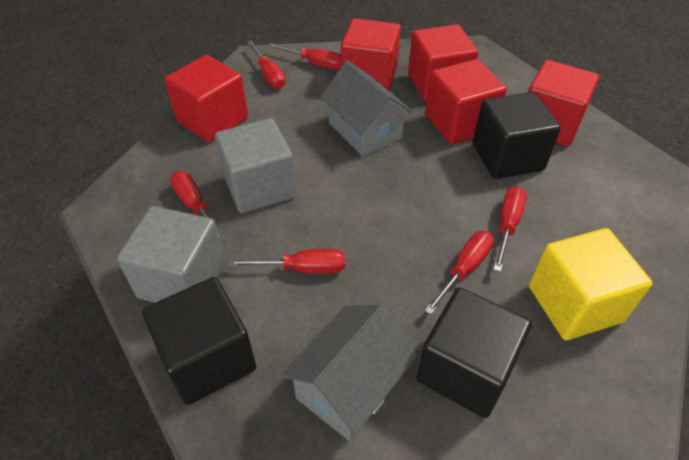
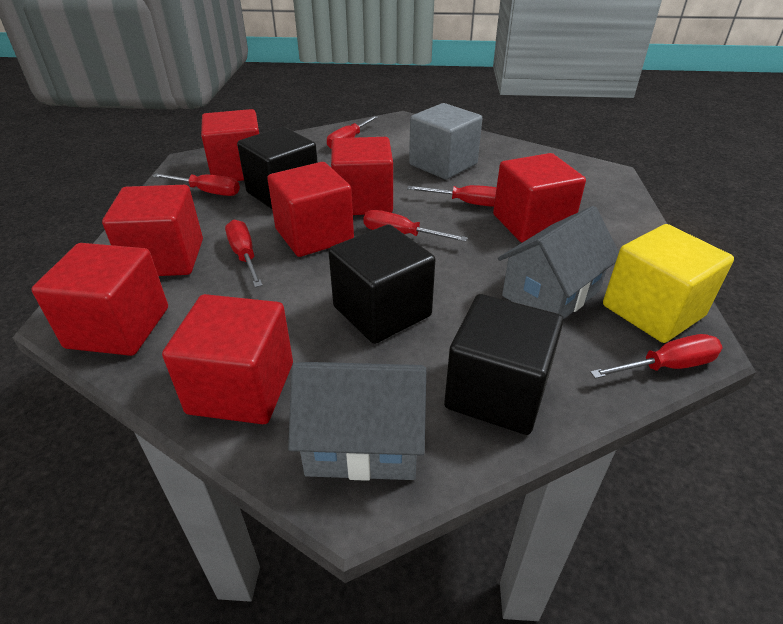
grey cube: 2 -> 1
red cube: 5 -> 7

